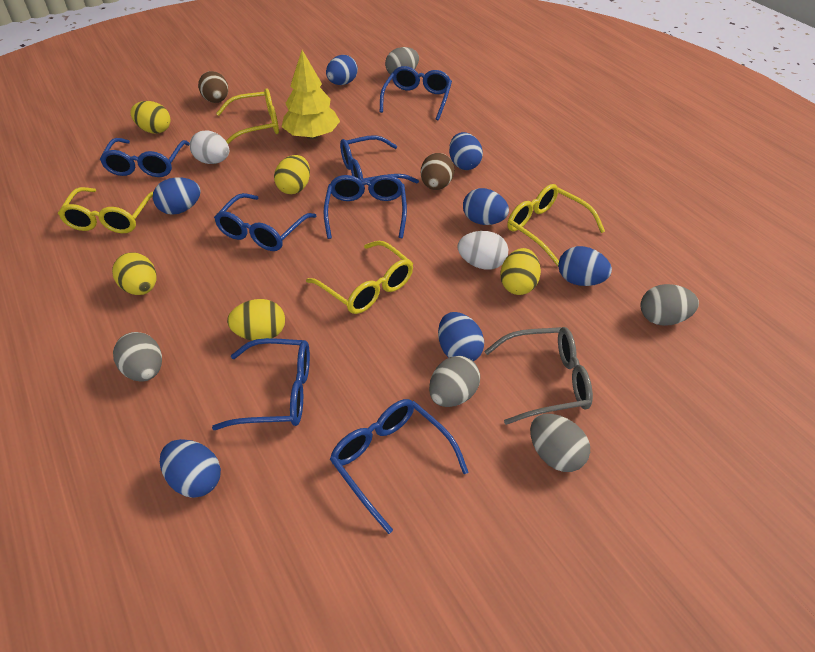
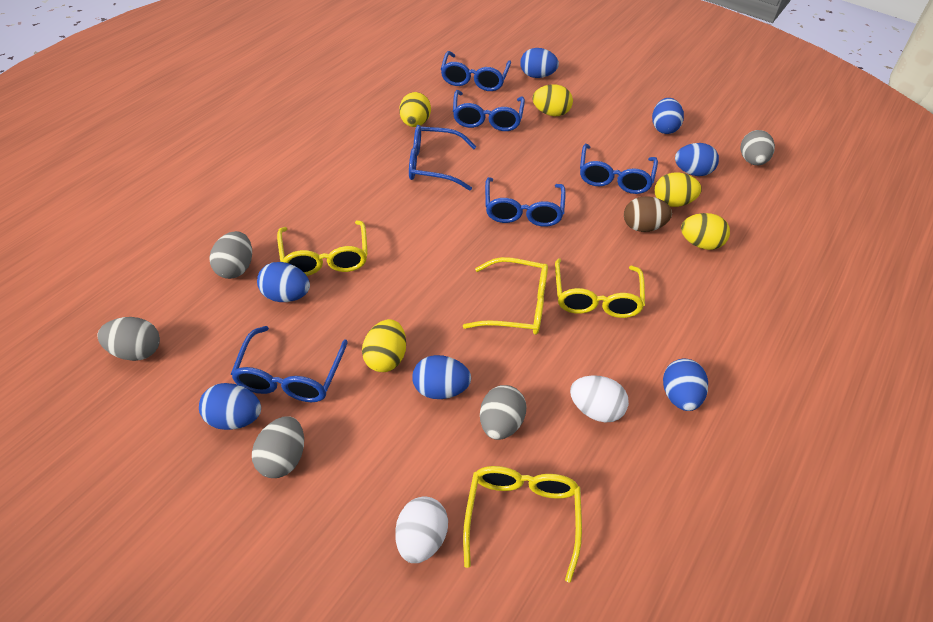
blue glasses: 7 -> 6
brown egg: 2 -> 1
grey glasses: 1 -> 0
yellow tree: 1 -> 0

